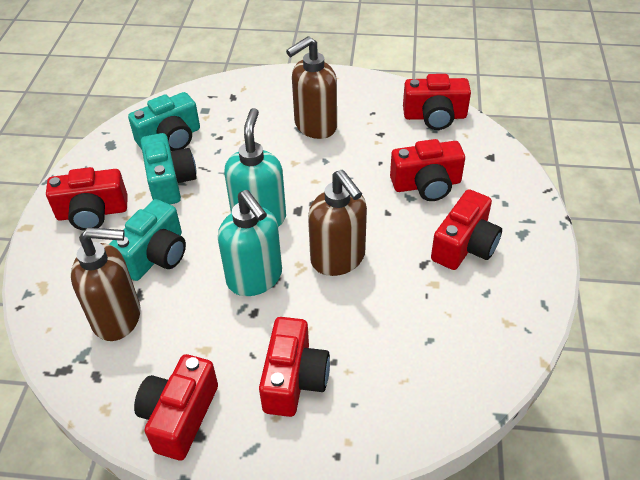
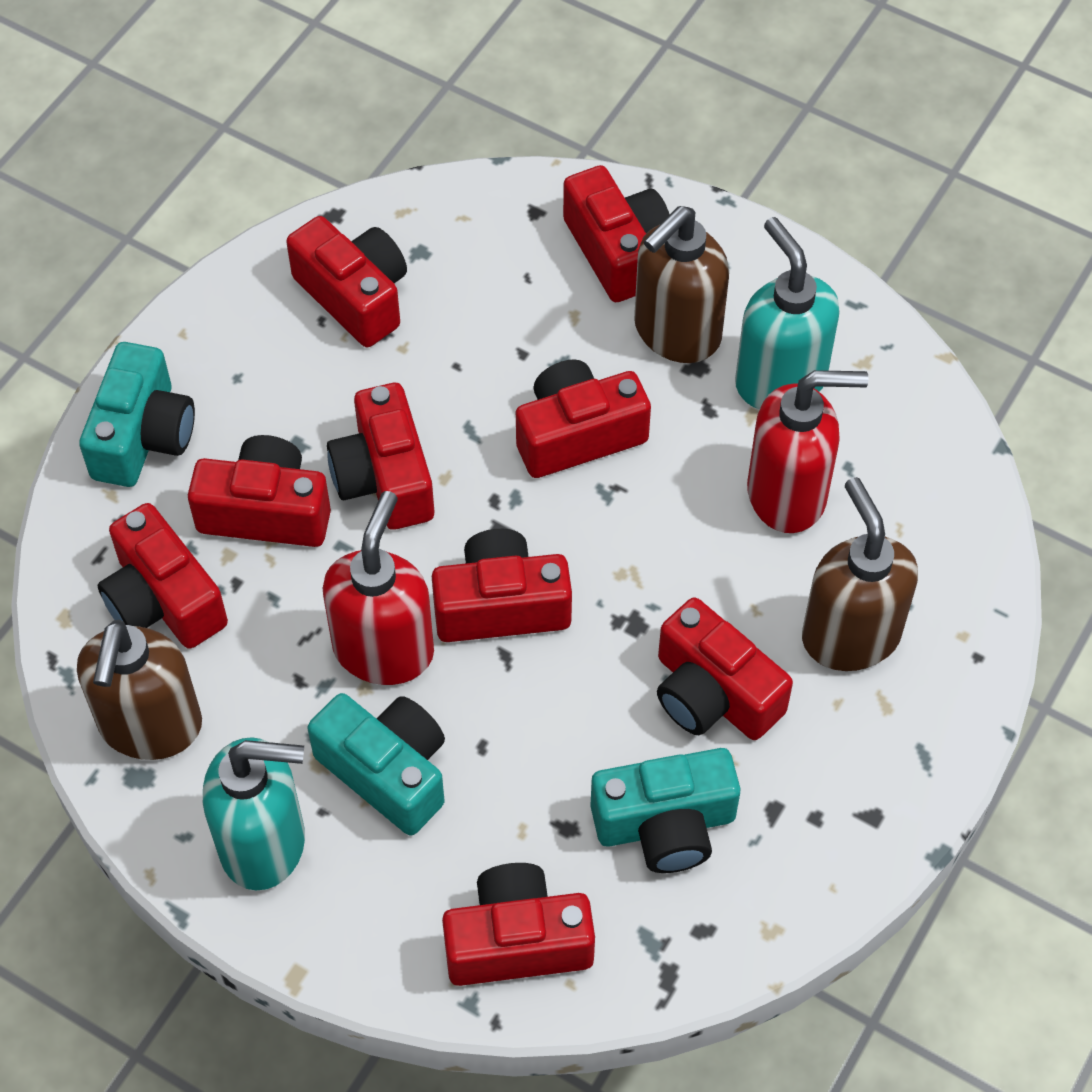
red camera: 6 -> 9
red soap dispenser: 0 -> 2

